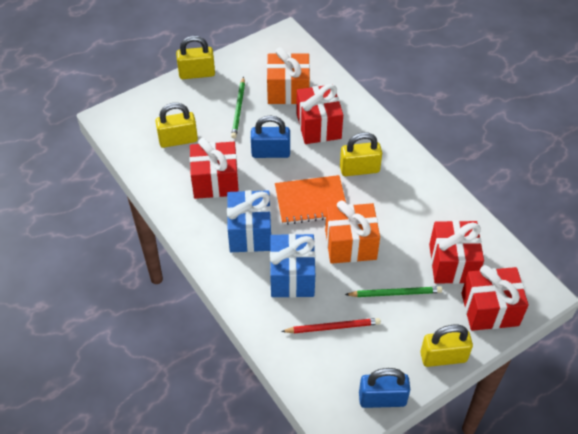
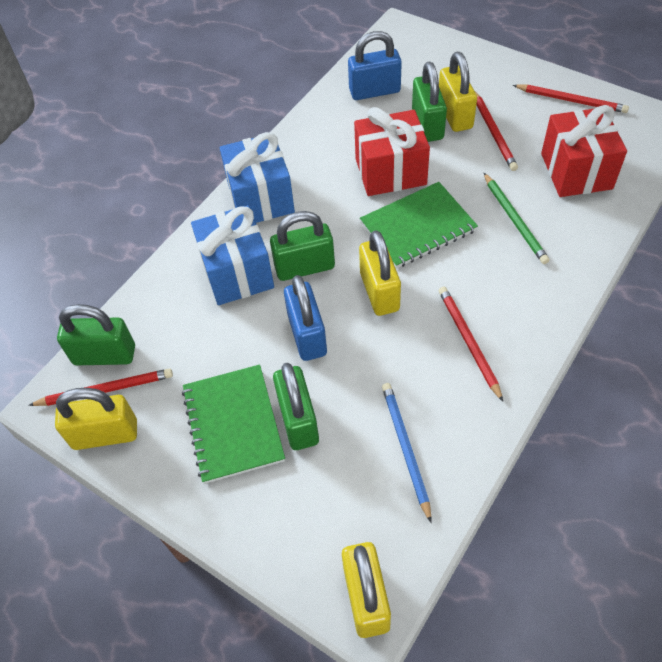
blue pencil: 0 -> 1
green notebook: 0 -> 2
green padlock: 0 -> 4
green pencil: 2 -> 1
orange gift: 2 -> 0
orange notebook: 1 -> 0
red gift: 4 -> 2
red pencil: 1 -> 4

